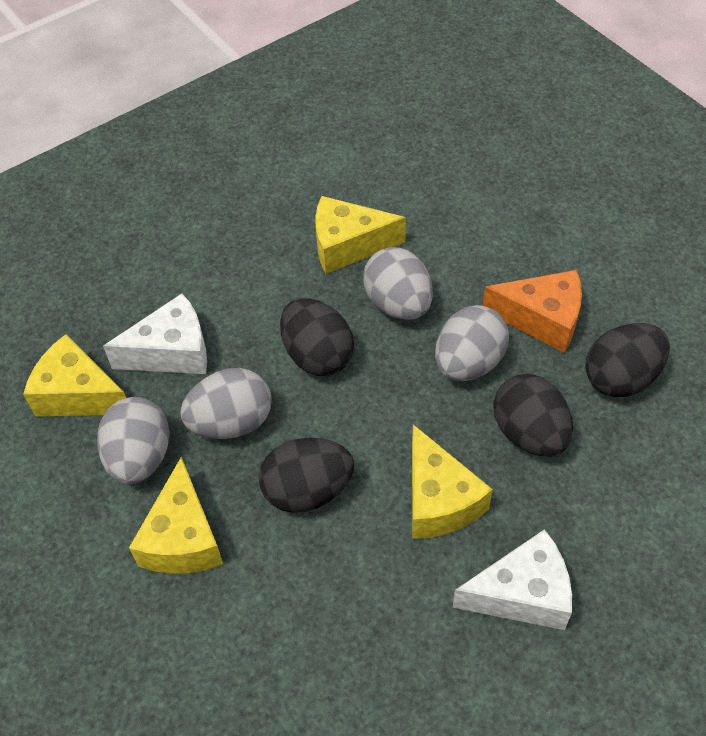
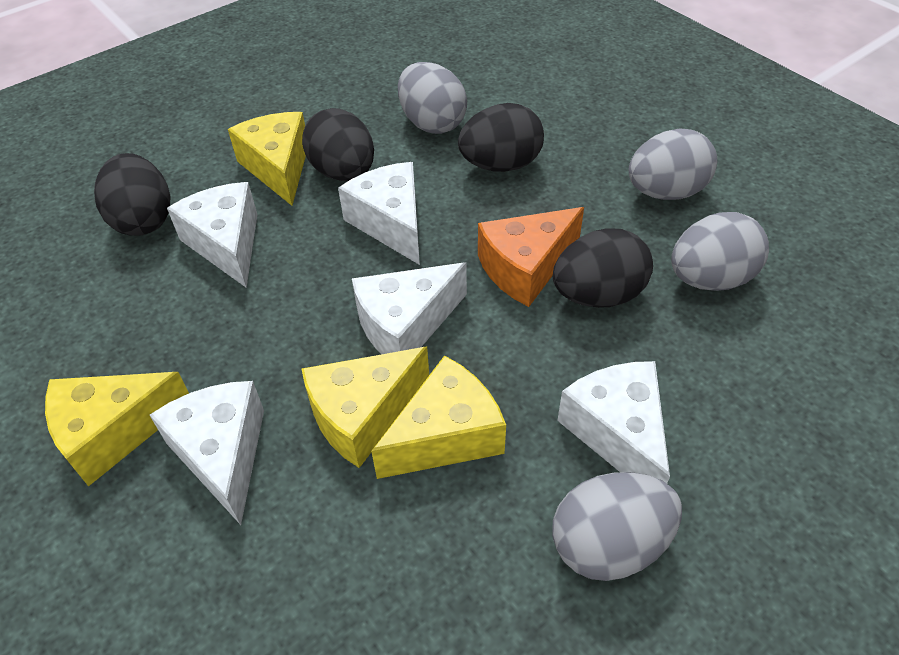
white cheese: 2 -> 5

